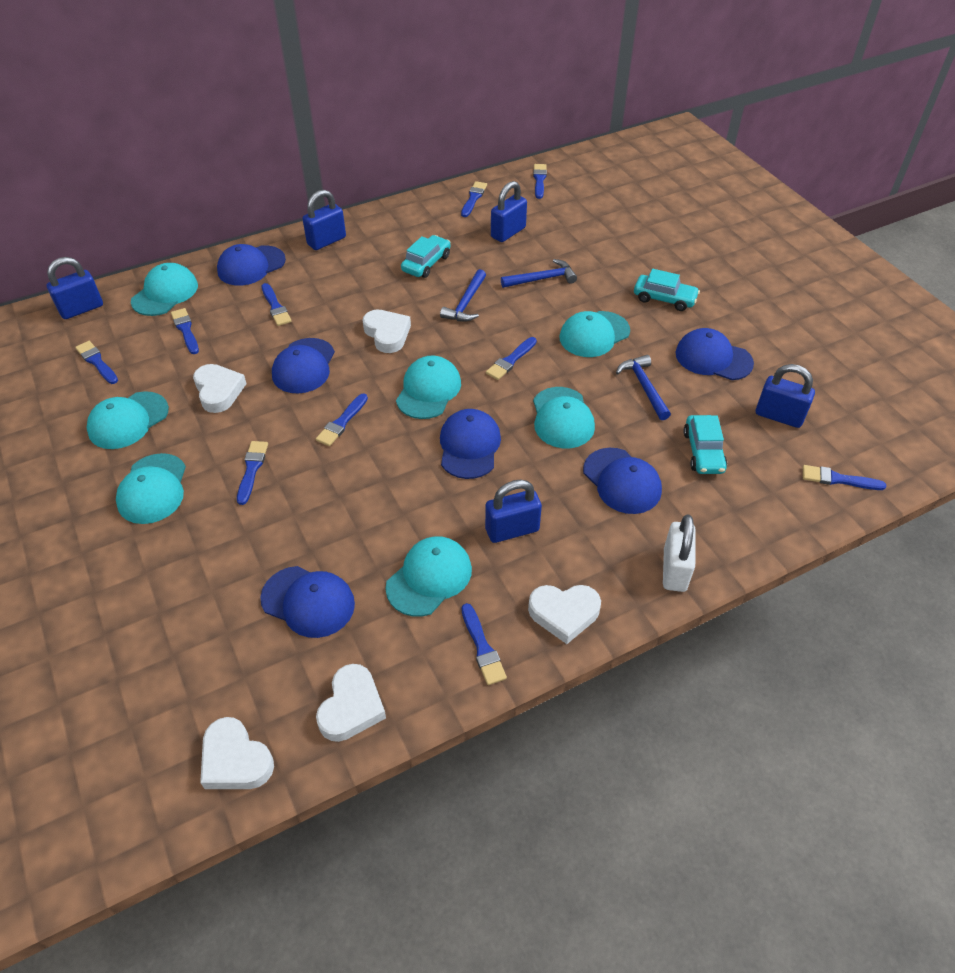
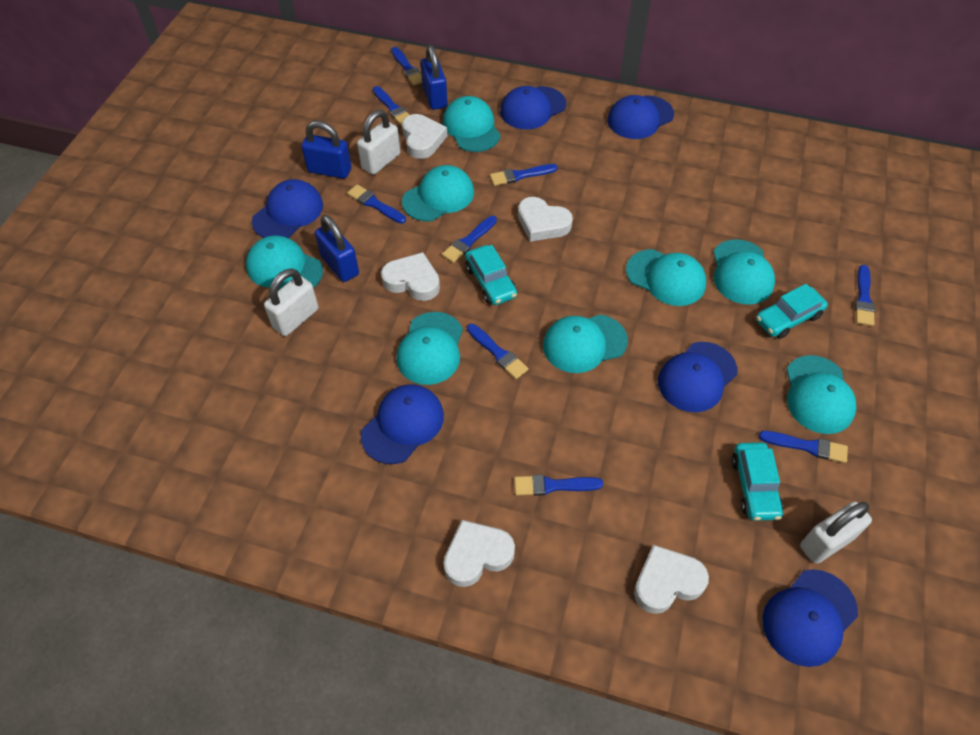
blue brush: 10 -> 9
blue hammer: 3 -> 0
blue padlock: 5 -> 3
turquoise cap: 7 -> 8
white padlock: 1 -> 3

